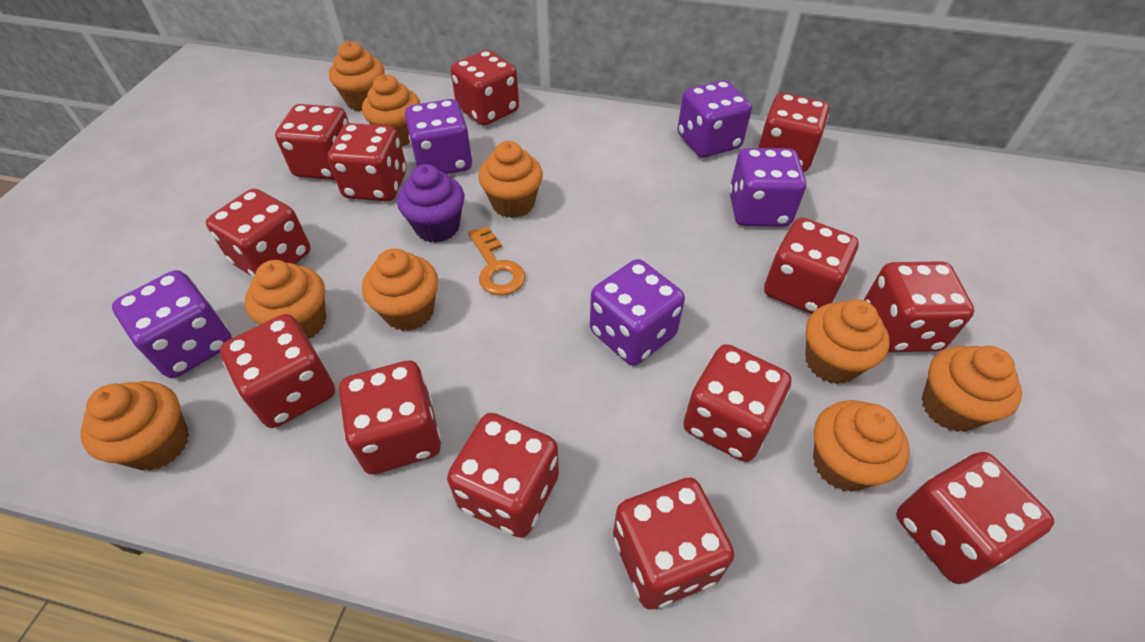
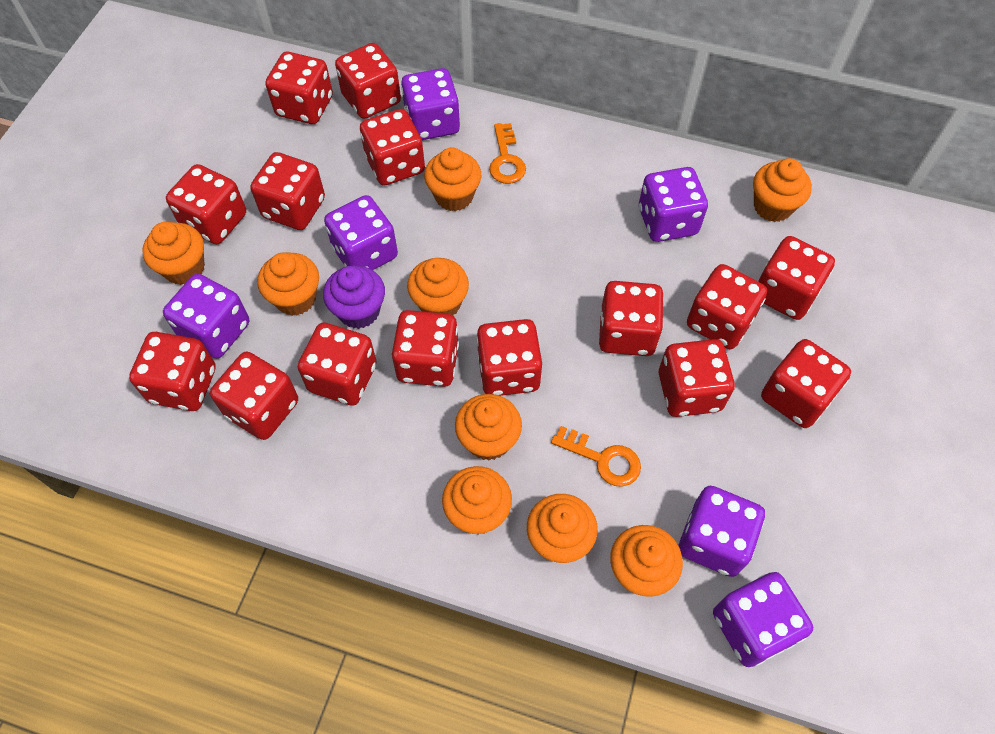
orange key: 1 -> 2
purple dice: 5 -> 6
red dice: 13 -> 15

